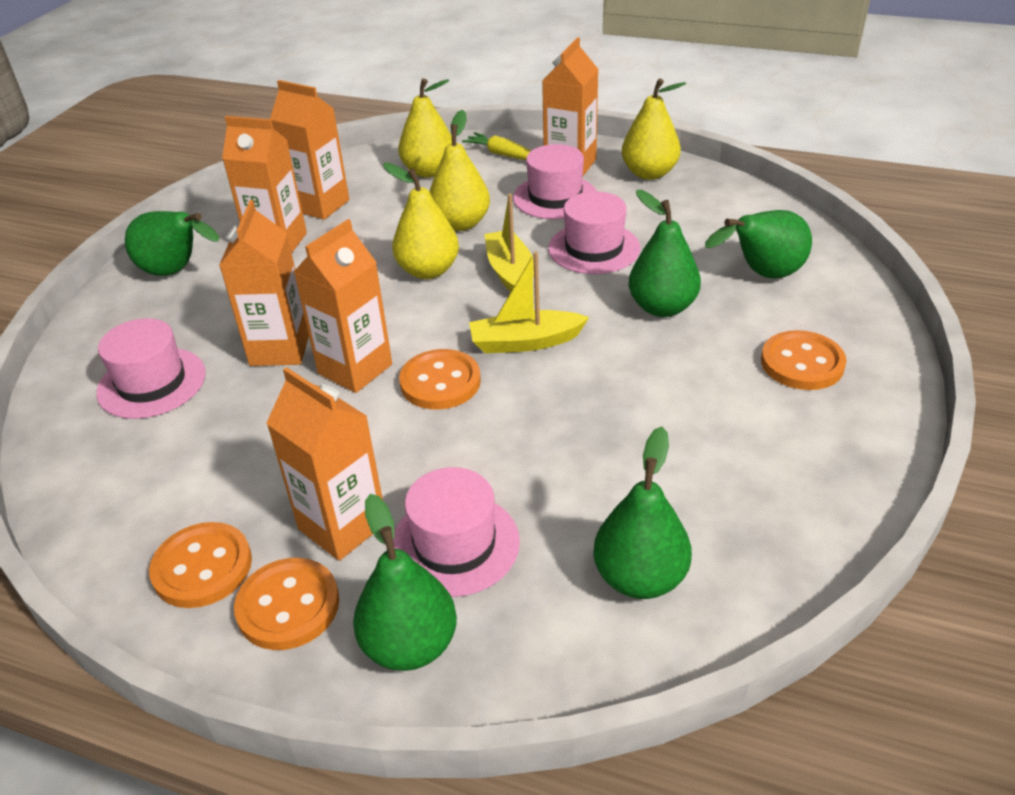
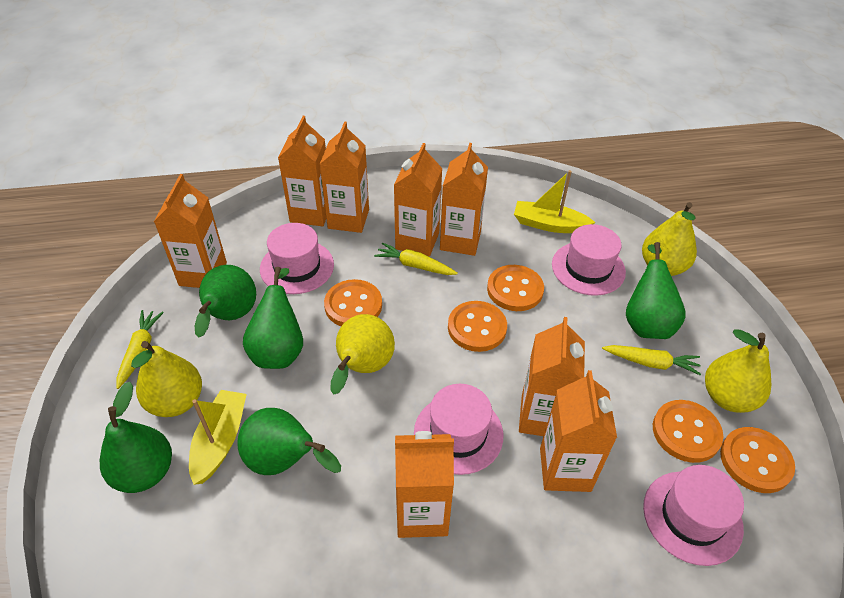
orange button: 4 -> 5
orange carton: 6 -> 8
yellow carrot: 1 -> 3

